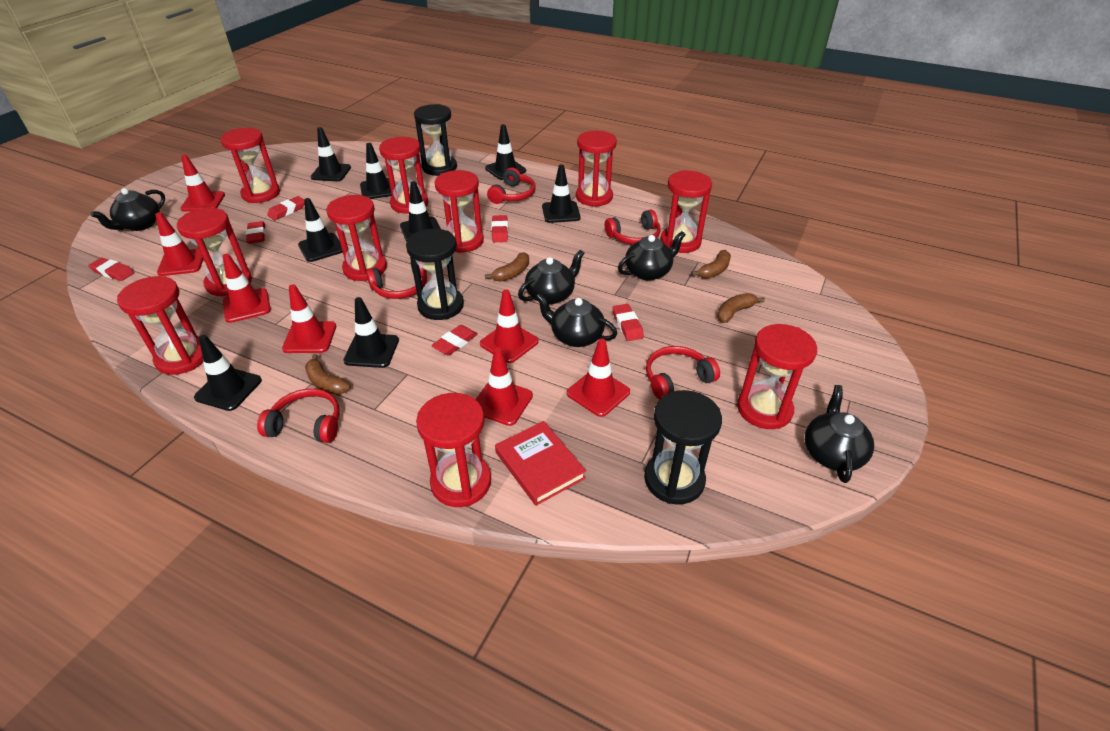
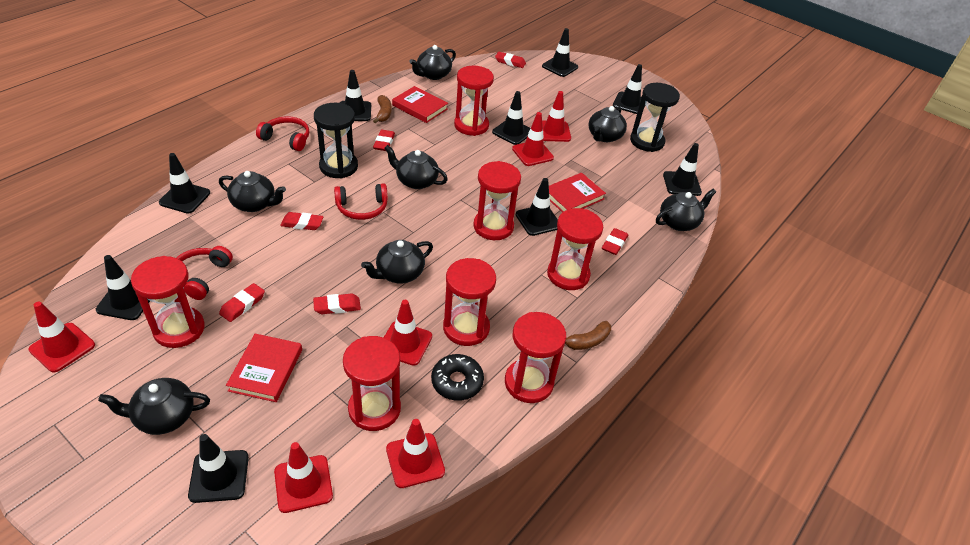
black donut: 0 -> 1
black hourglass: 3 -> 2
black teapot: 5 -> 7
black traffic cone: 8 -> 9
brown banana: 4 -> 2
red book: 1 -> 3
red headphones: 5 -> 3
red hourglass: 10 -> 7
red traffic cone: 7 -> 6

